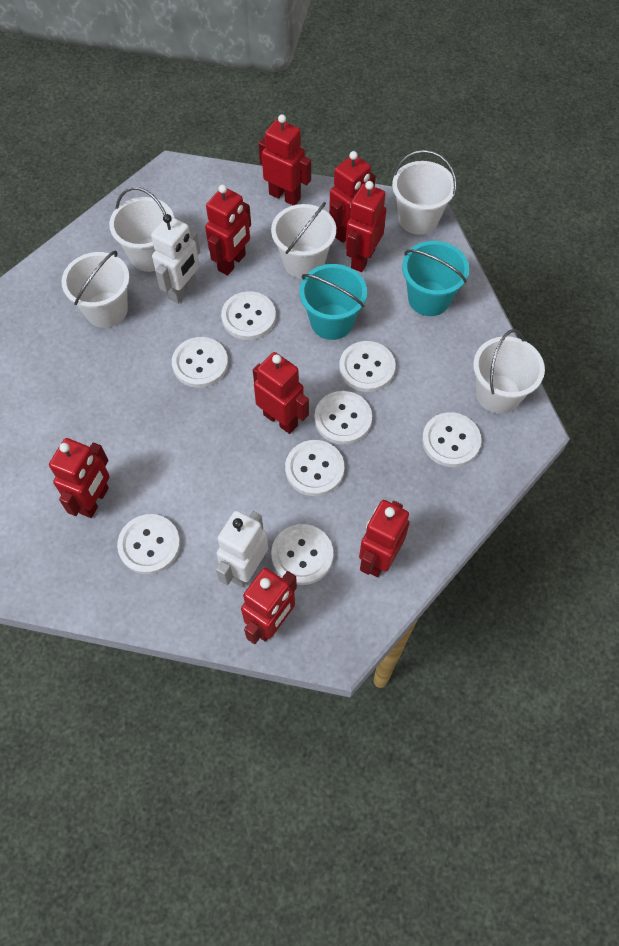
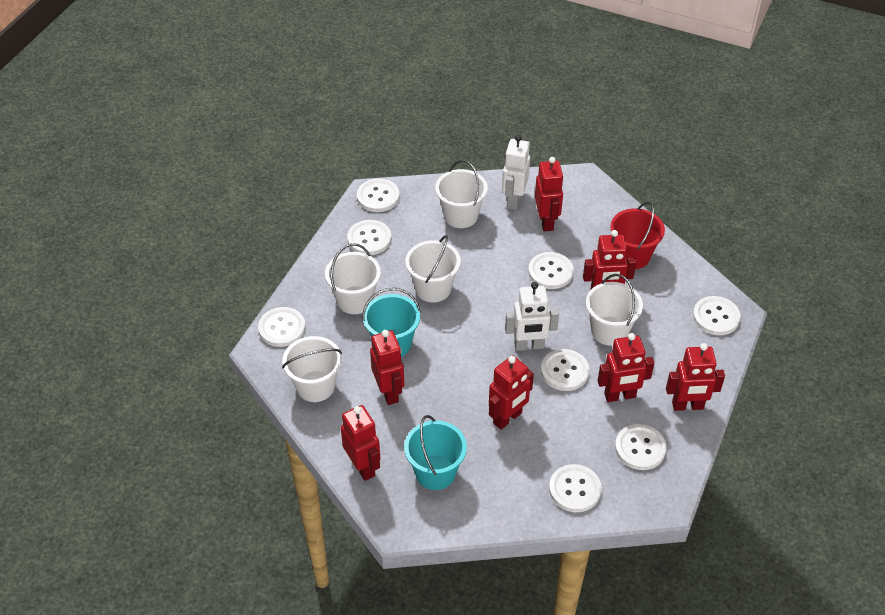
red bucket: 0 -> 1
red robot: 8 -> 7

